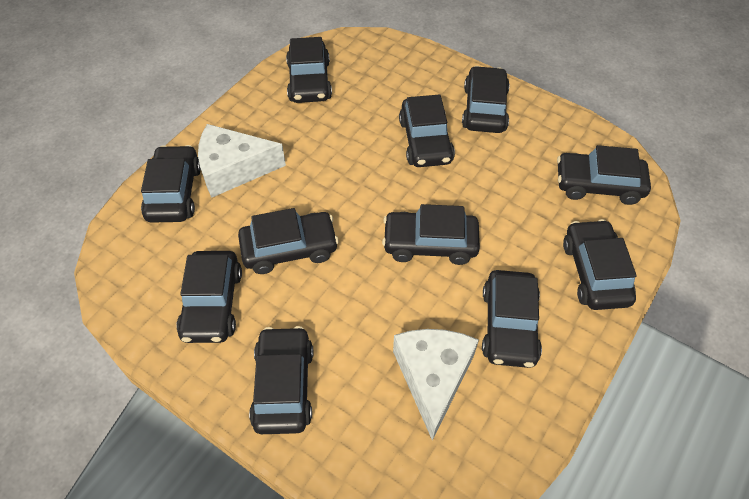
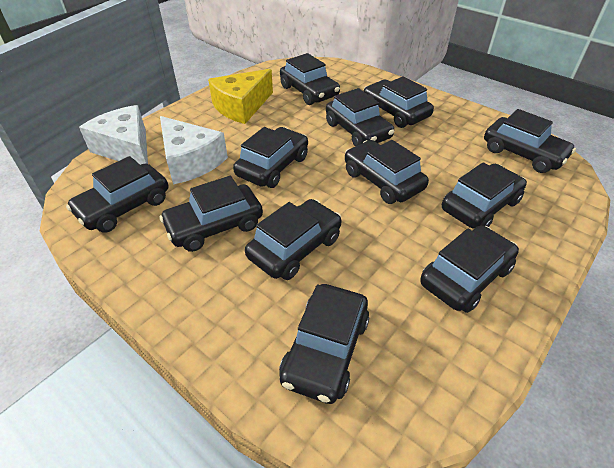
black car: 11 -> 12
yellow cheese: 0 -> 1

